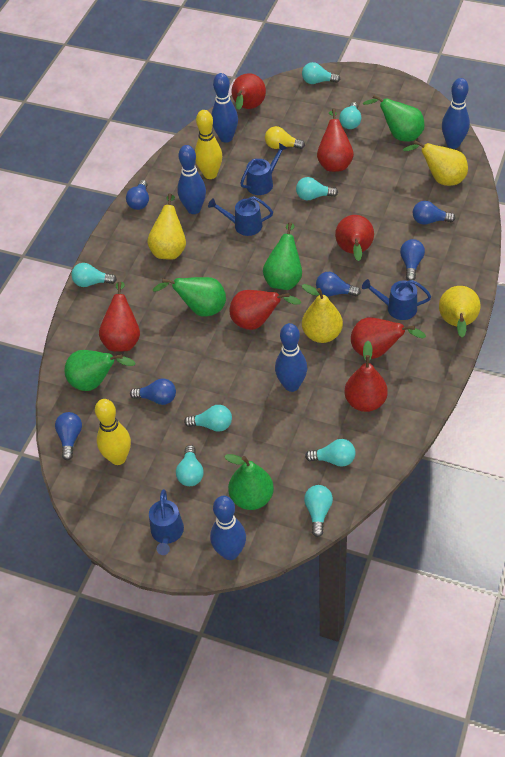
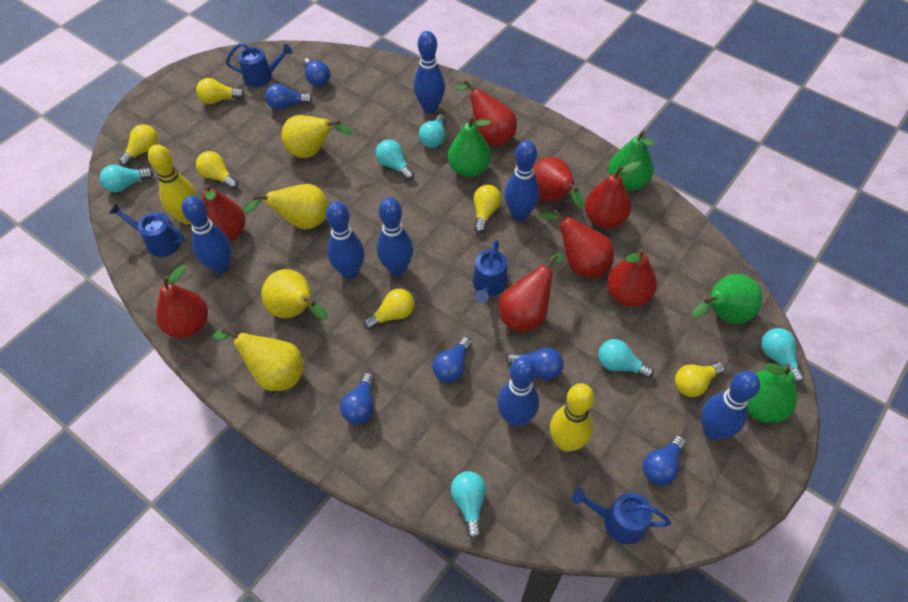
blue bowling pin: 5 -> 7
green pear: 5 -> 4
red pear: 7 -> 8
turquoise light bulb: 8 -> 6
yellow light bulb: 1 -> 6

